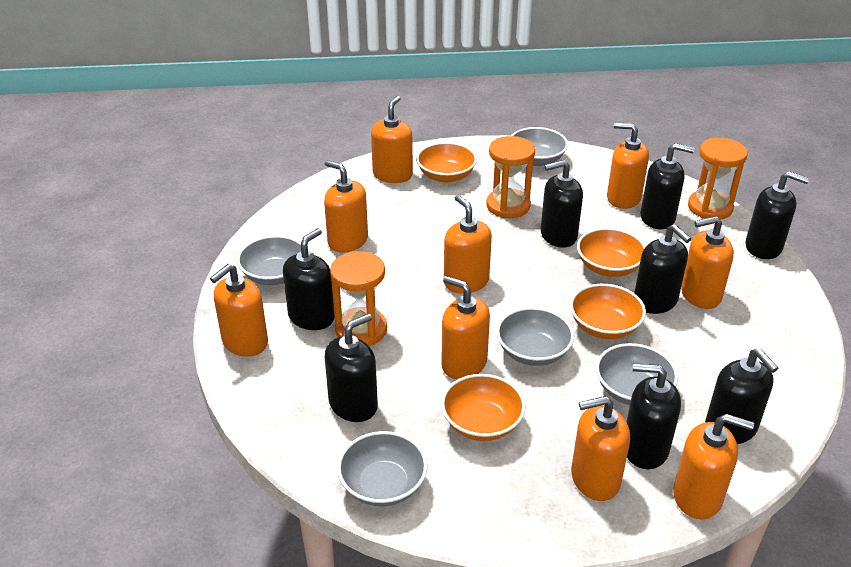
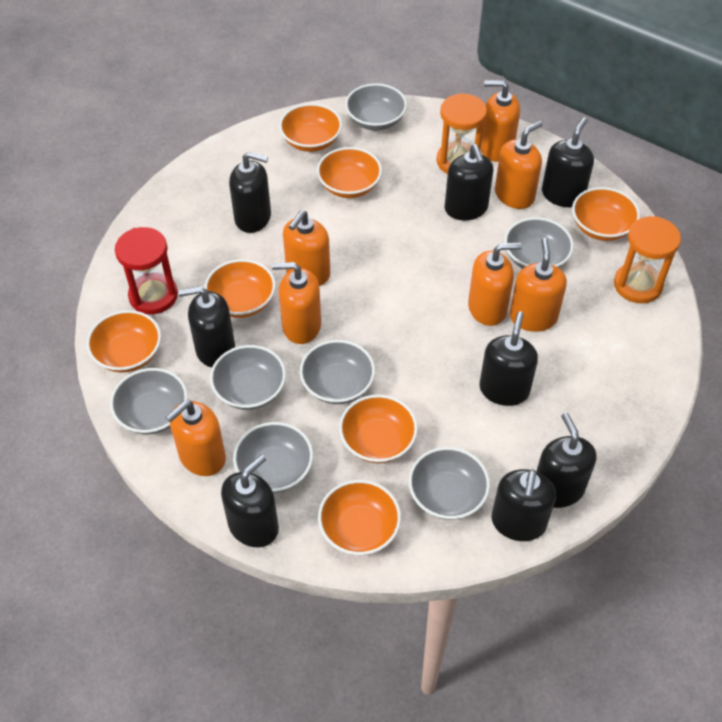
grey bowl: 5 -> 7
orange bowl: 4 -> 7
orange hourglass: 3 -> 2
orange soap dispenser: 9 -> 7
red hourglass: 0 -> 1

